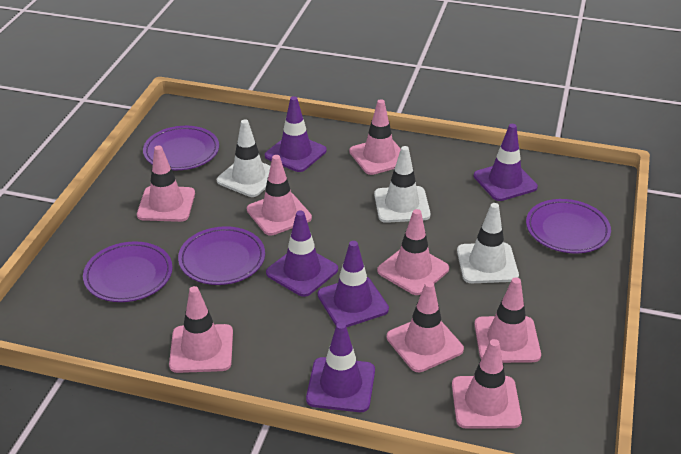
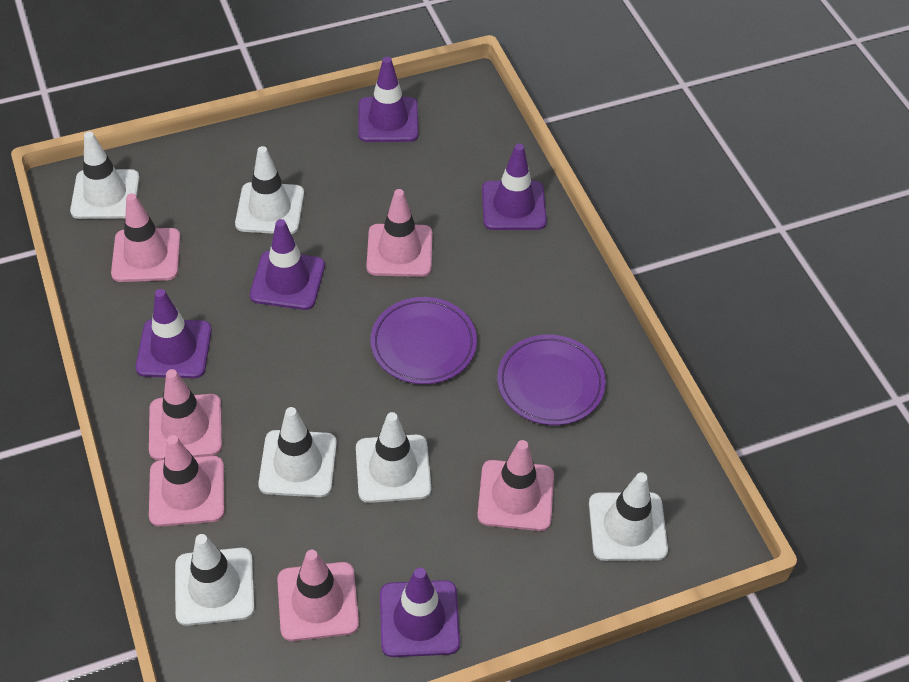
pink traffic cone: 8 -> 6
purple plate: 4 -> 2
white traffic cone: 3 -> 6

